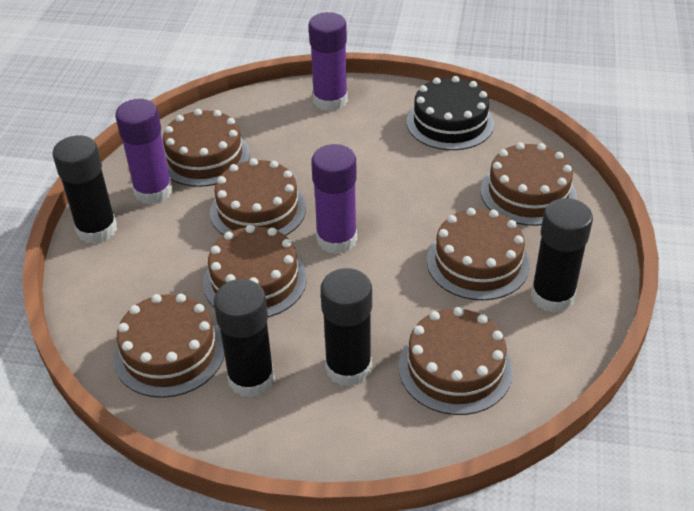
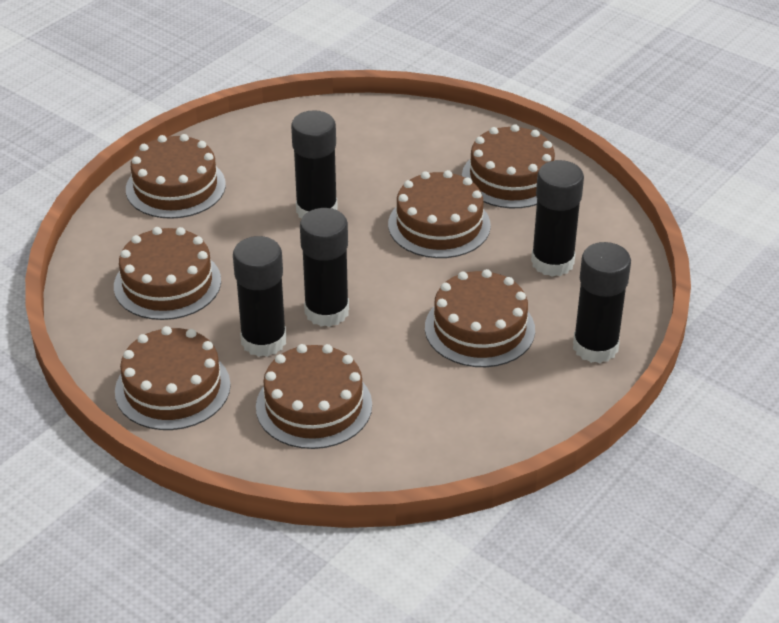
black cake: 1 -> 0
black glue stick: 4 -> 5
purple glue stick: 3 -> 0

